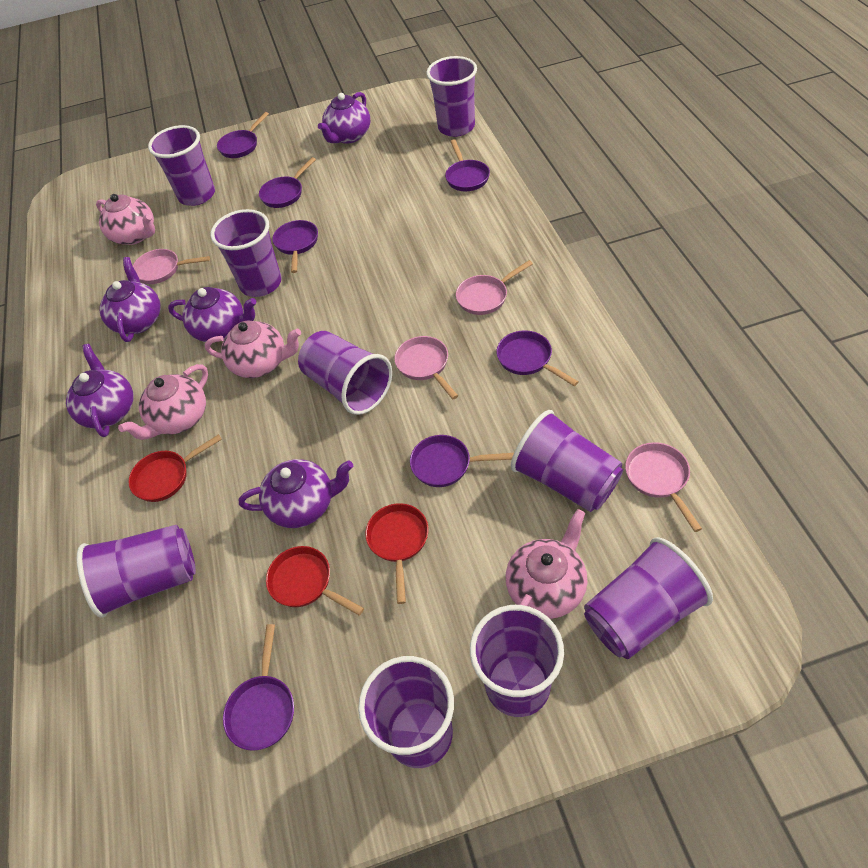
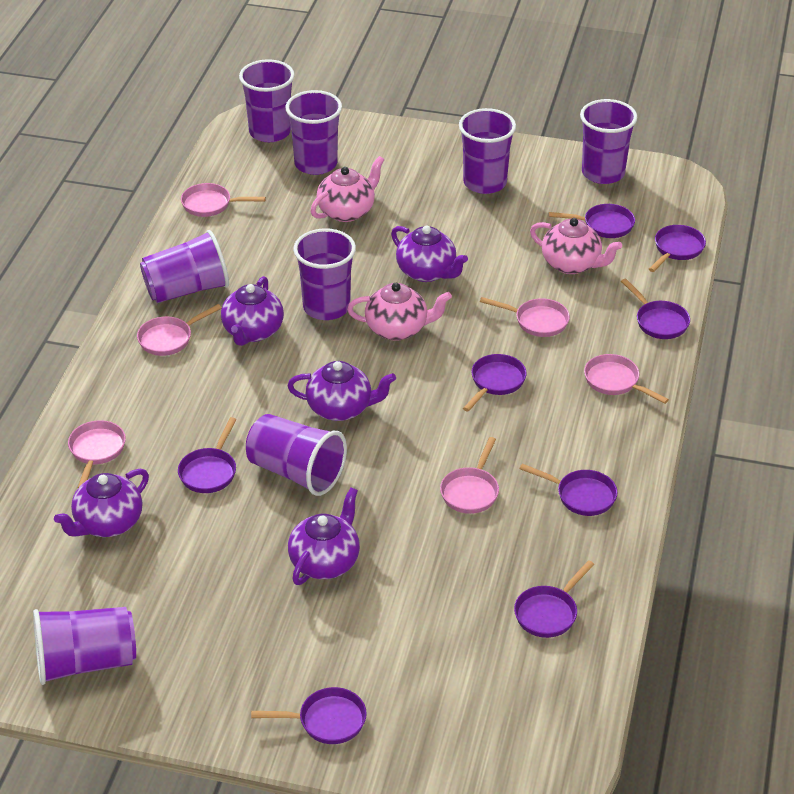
pink pan: 4 -> 6
pink teapot: 4 -> 3
purple cup: 9 -> 8
purple pan: 7 -> 8
red pan: 3 -> 0

